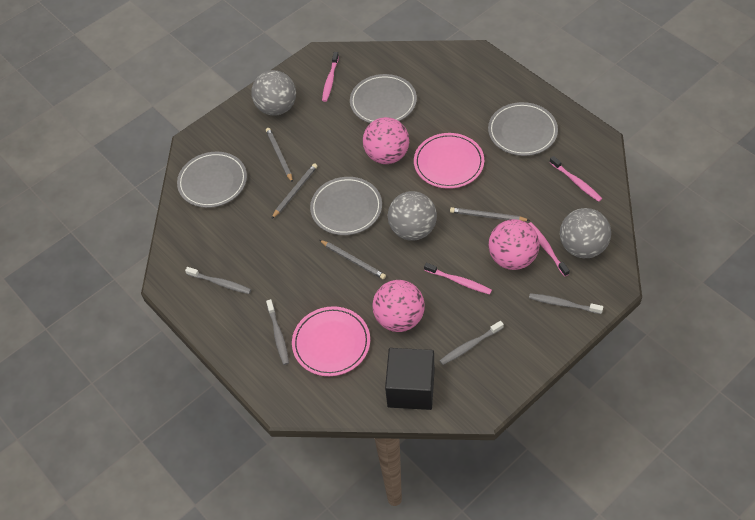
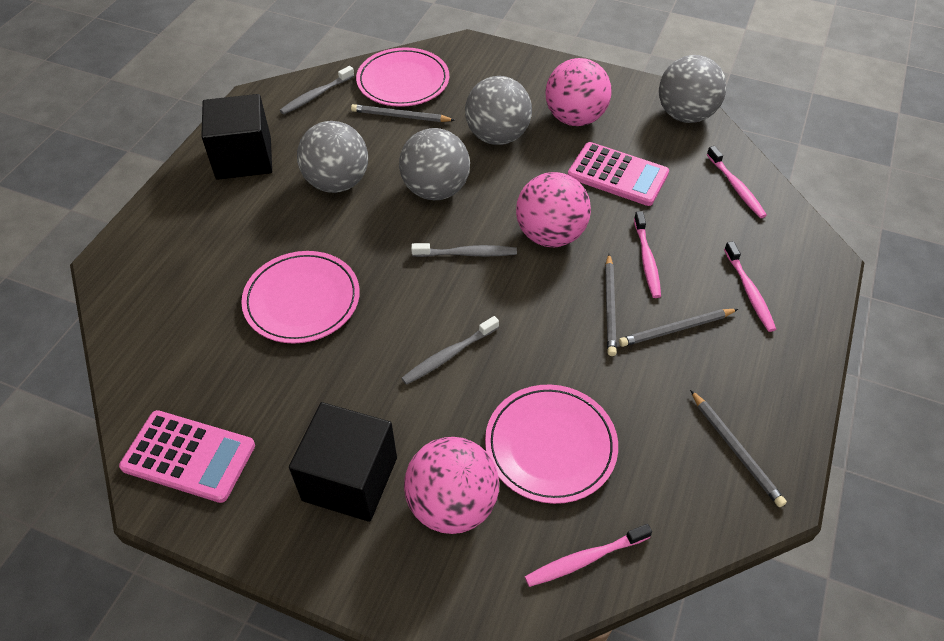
black cube: 1 -> 2
grey ball: 3 -> 4
grey plate: 4 -> 0
grey toothbrush: 4 -> 3
pink calculator: 0 -> 2
pink plate: 2 -> 3

